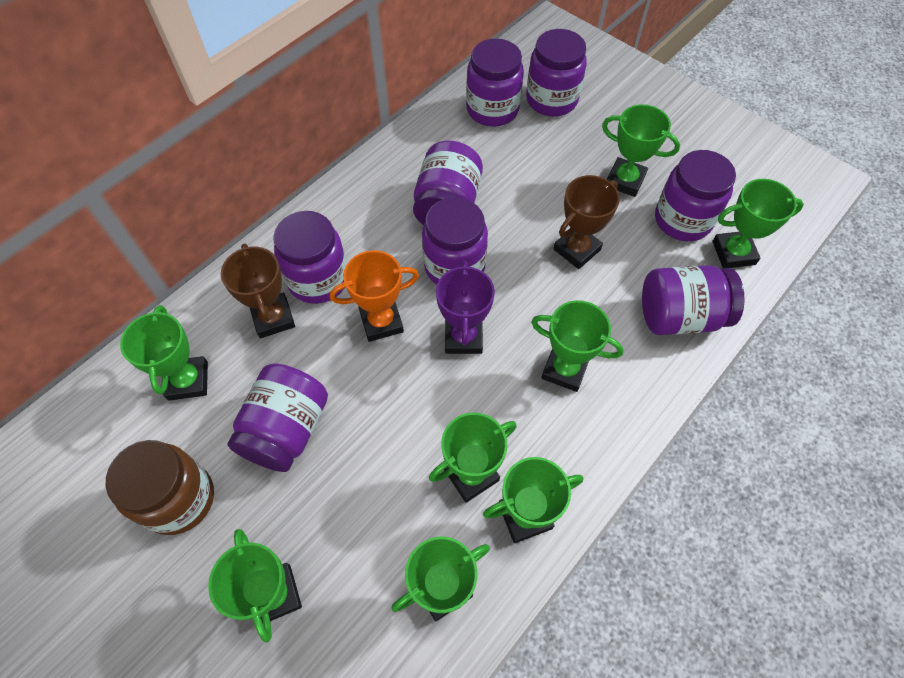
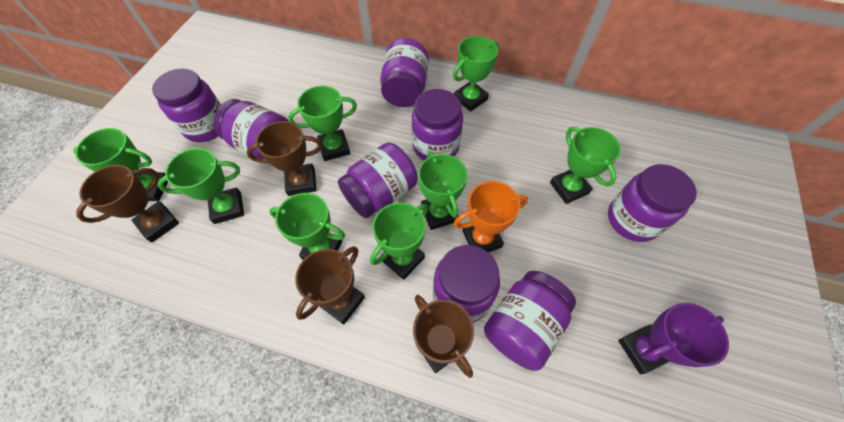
brown jar: 1 -> 0
brown trophy: 2 -> 4

